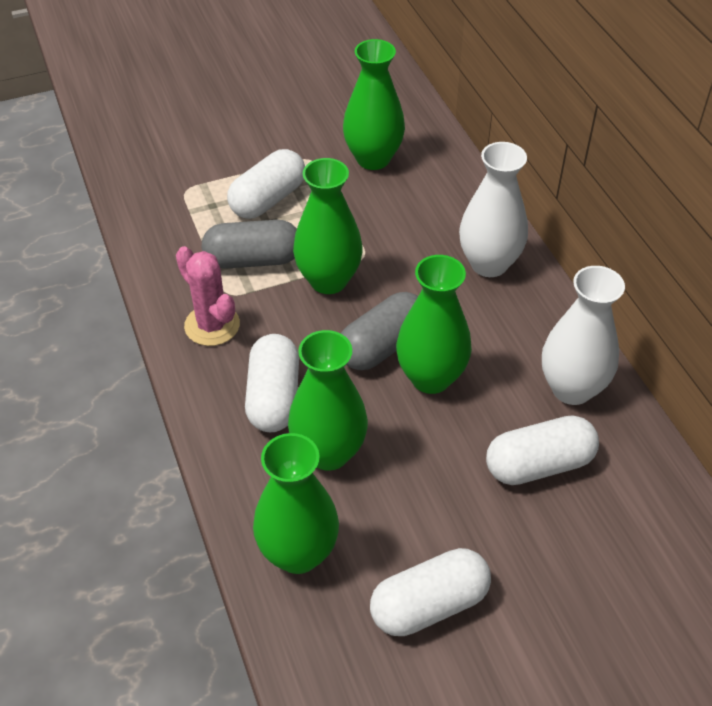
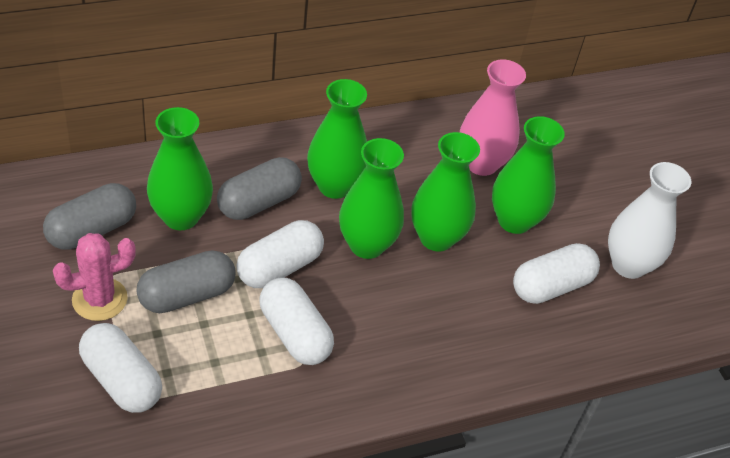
grey capsule: 2 -> 3
pink vase: 0 -> 1
white vase: 2 -> 1

